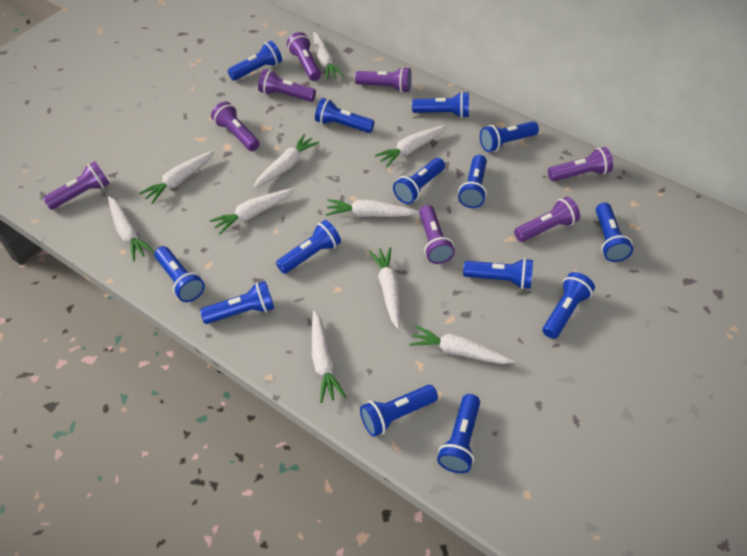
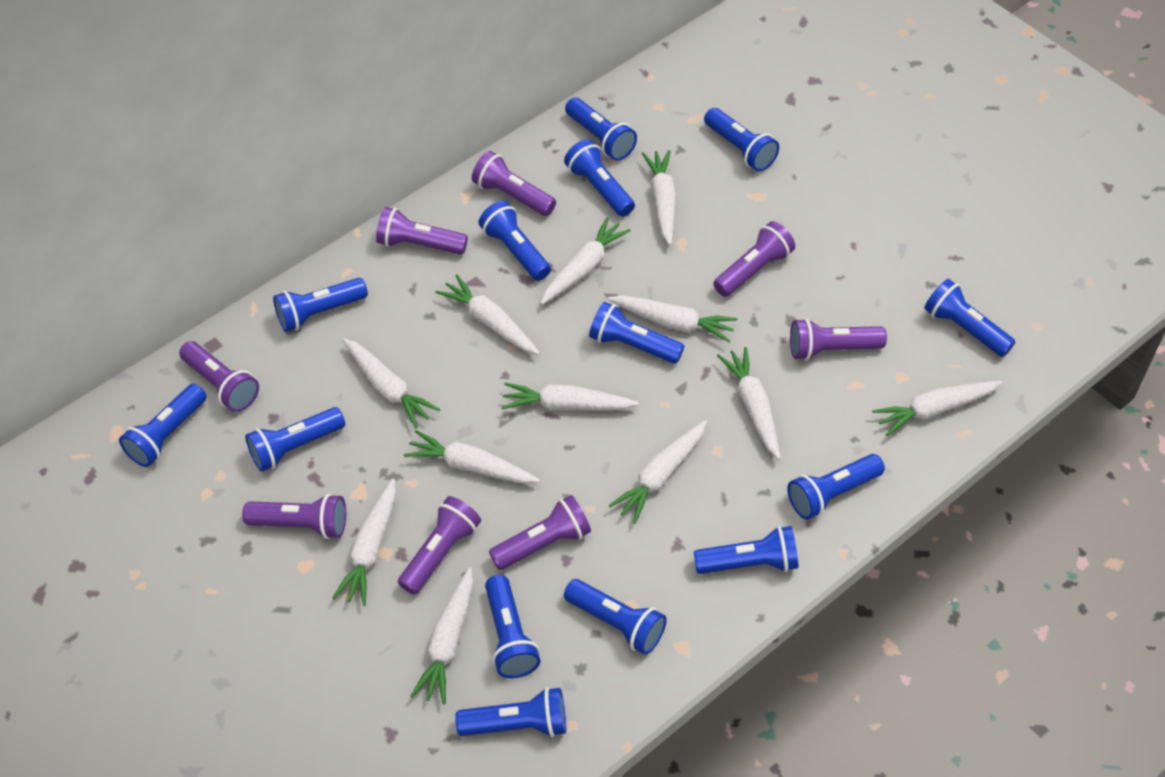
white carrot: 10 -> 12

